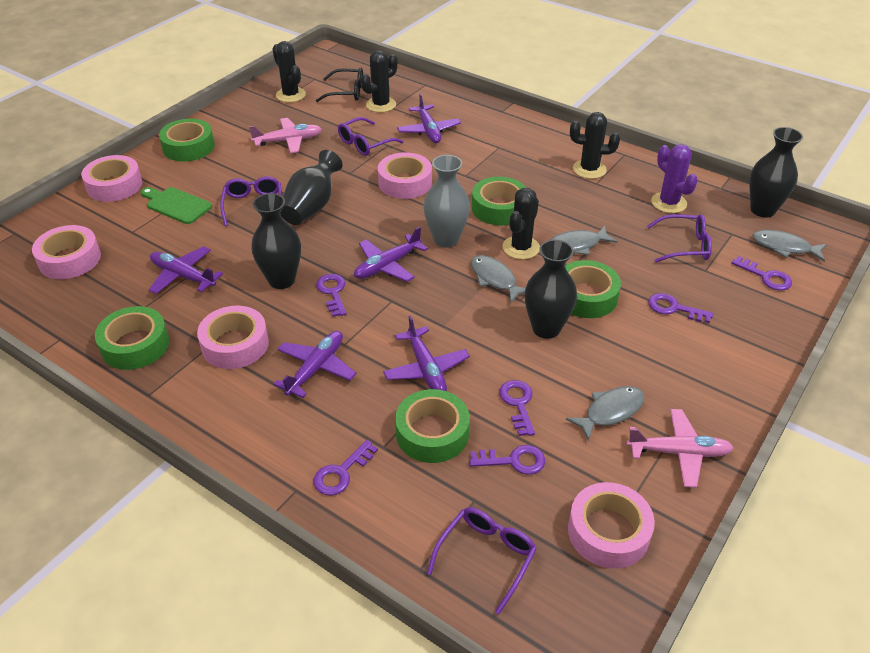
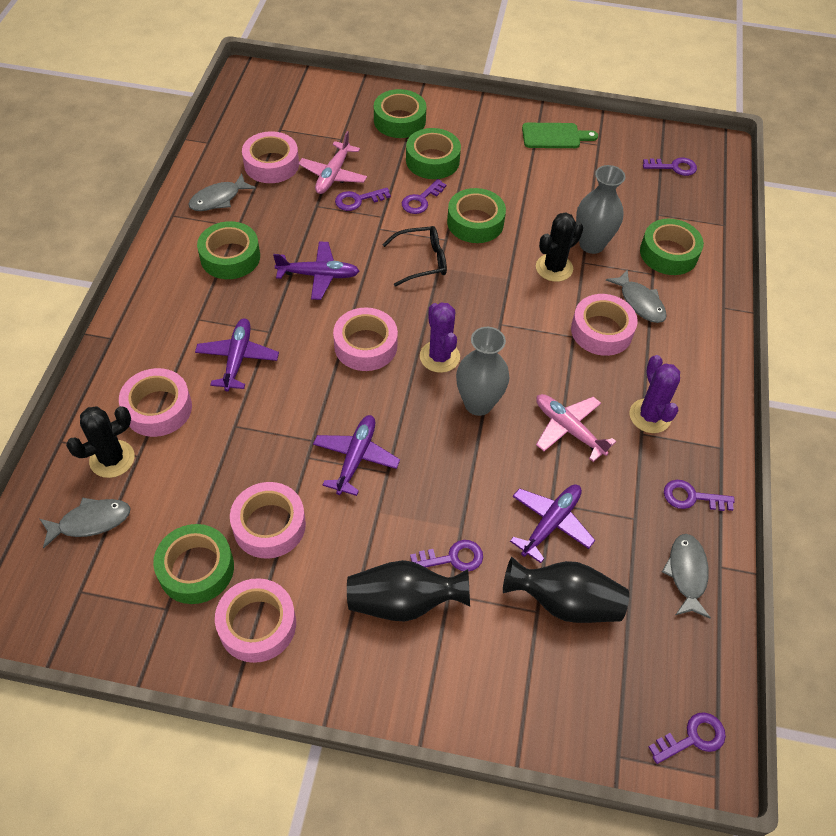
black cactus: 4 -> 2
black vase: 4 -> 2
green tape: 5 -> 6
grey vase: 1 -> 2
pink tape: 5 -> 6
purple cactus: 1 -> 2
purple glasses: 4 -> 0
purple plane: 5 -> 4

